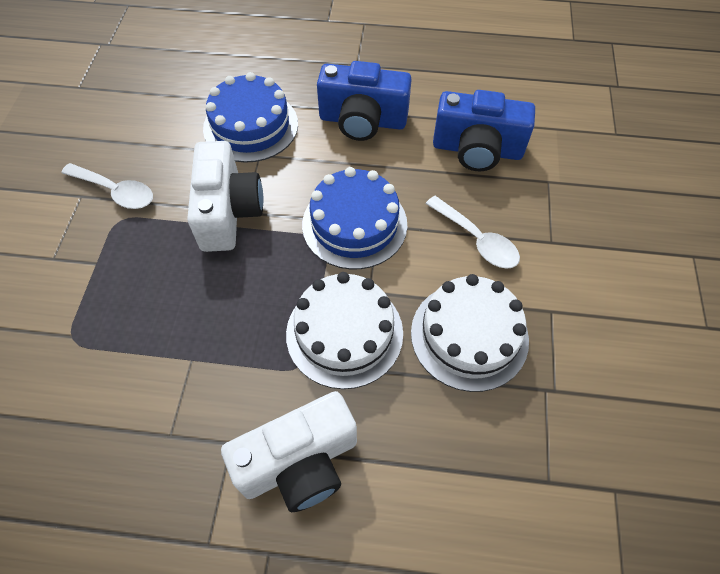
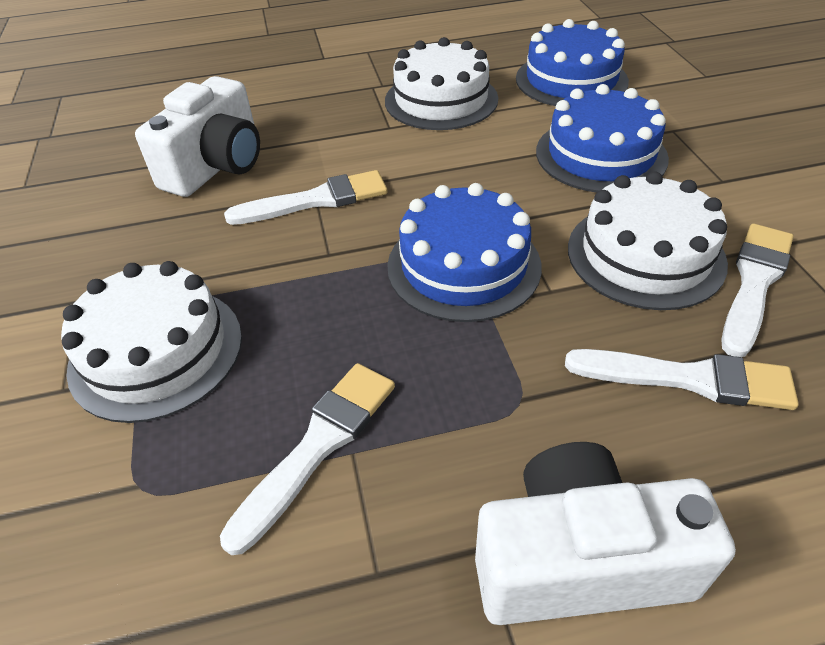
blue cake: 2 -> 3
blue camera: 2 -> 0
white brush: 0 -> 4
white cake: 2 -> 3
white spoon: 2 -> 0

